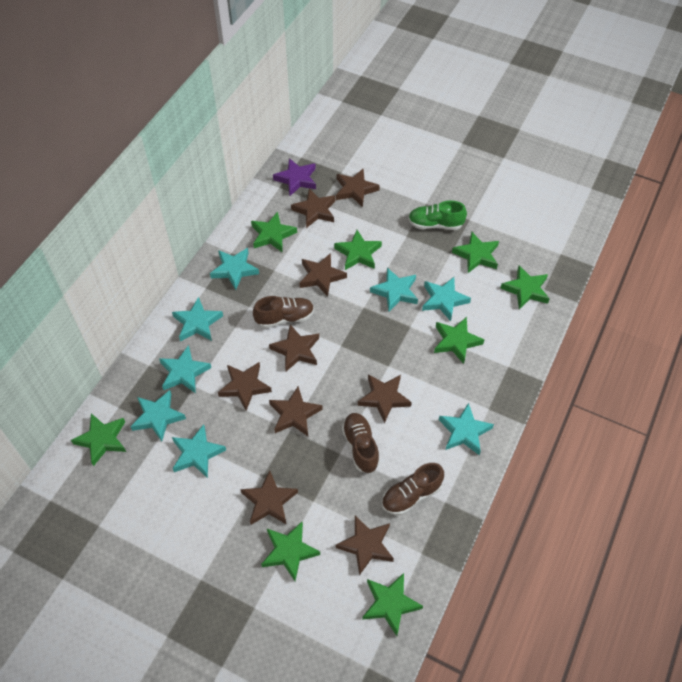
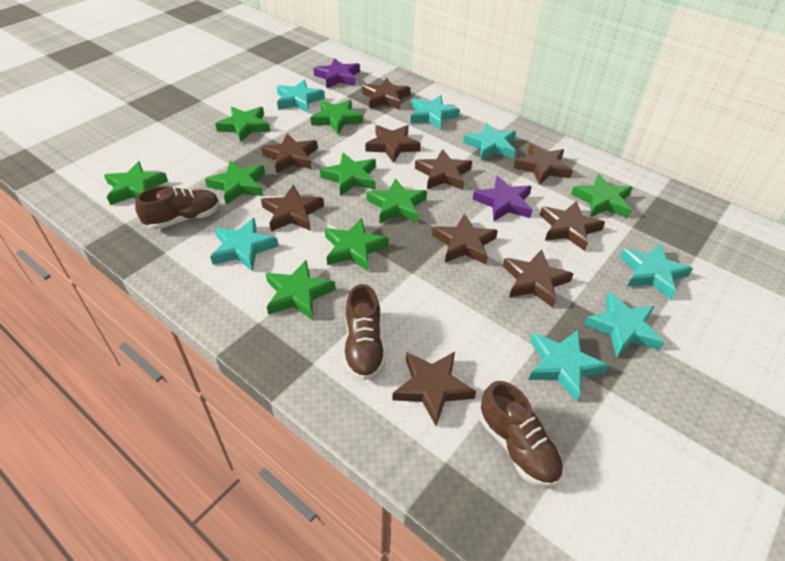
brown star: 9 -> 10
green shoe: 1 -> 0
green star: 8 -> 9
purple star: 1 -> 2
turquoise star: 8 -> 7

